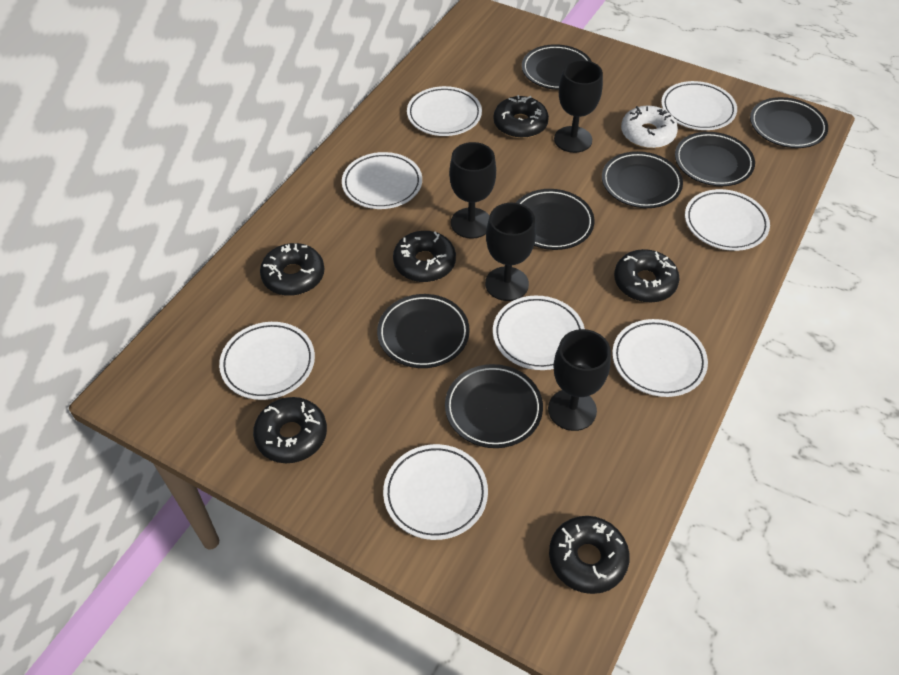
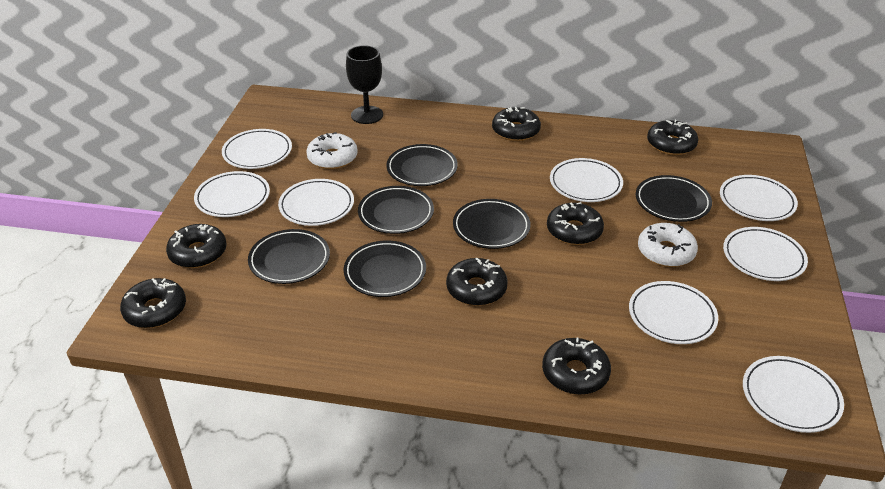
black donut: 6 -> 7
black goblet: 4 -> 1
black plate: 7 -> 6
white donut: 1 -> 2

